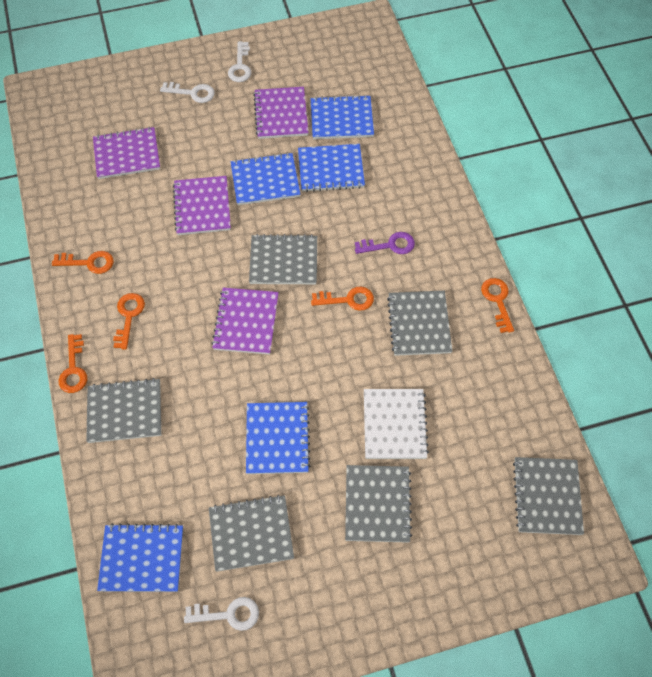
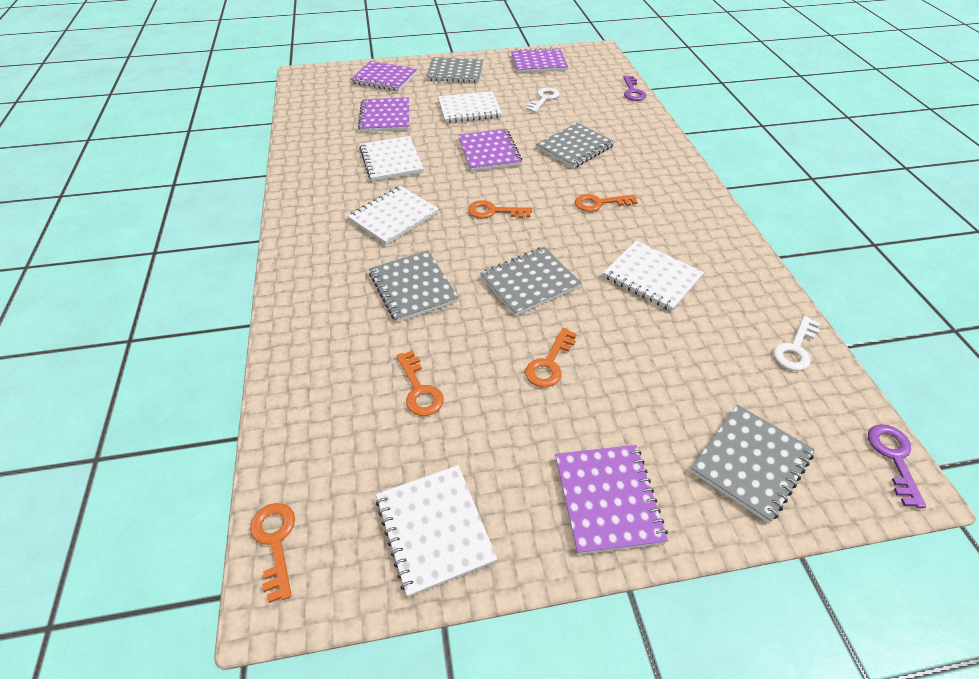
blue notebook: 5 -> 0
grey notebook: 6 -> 5
purple key: 1 -> 2
purple notebook: 4 -> 5
white key: 3 -> 2
white notebook: 1 -> 5

